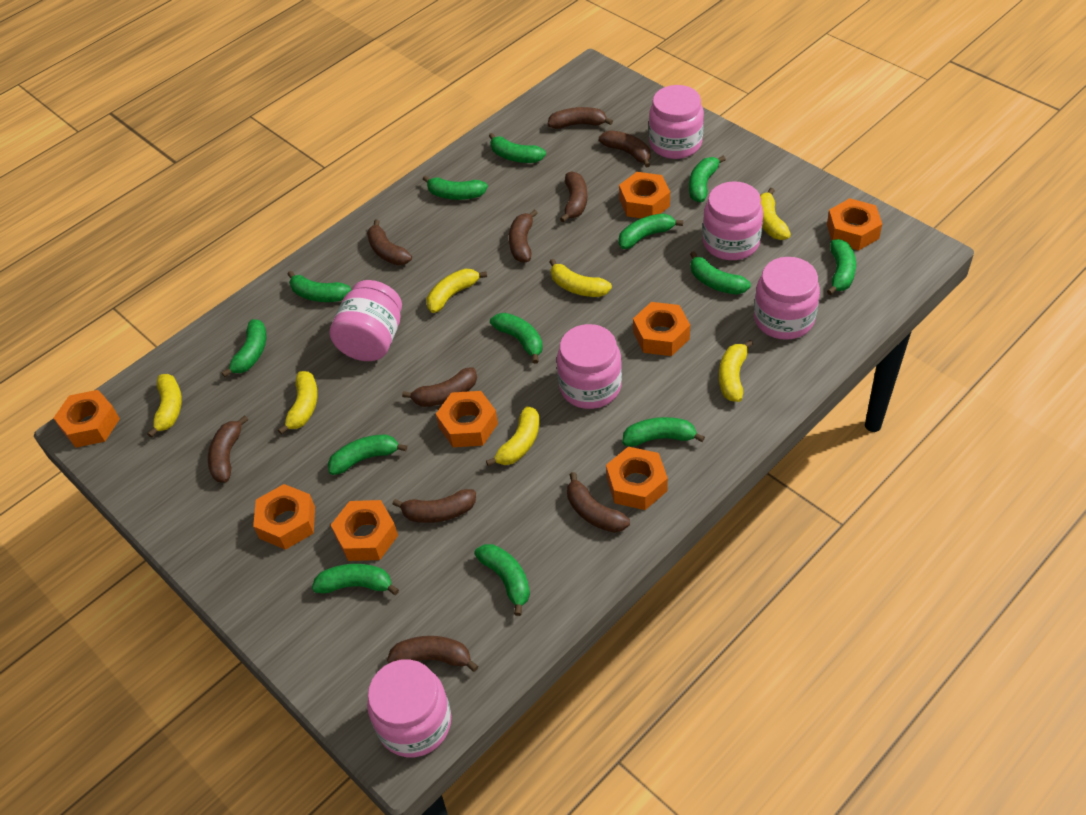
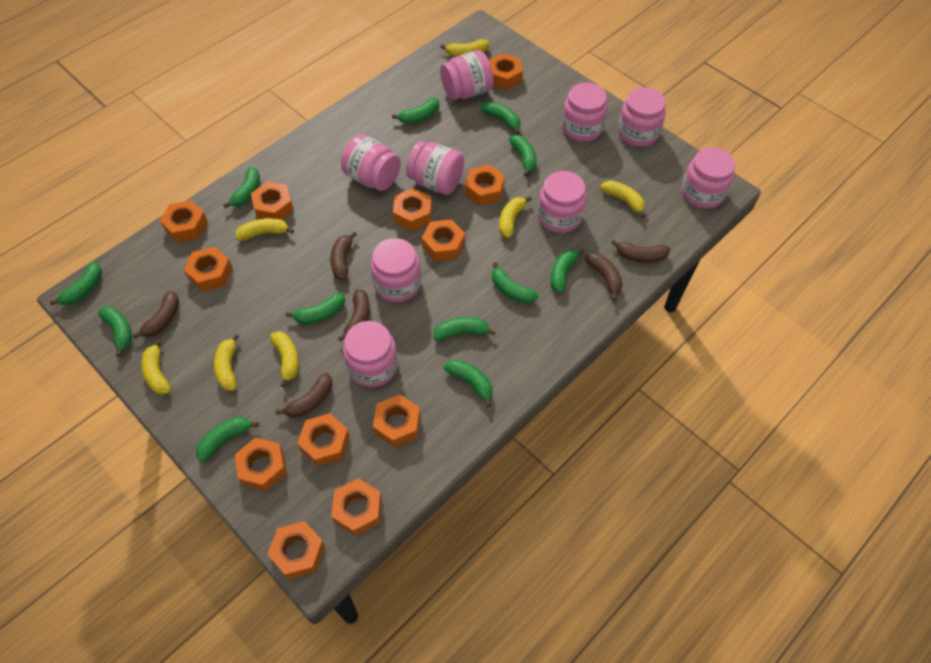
brown banana: 10 -> 6
green banana: 13 -> 12
orange nut: 8 -> 12
pink jar: 6 -> 9

